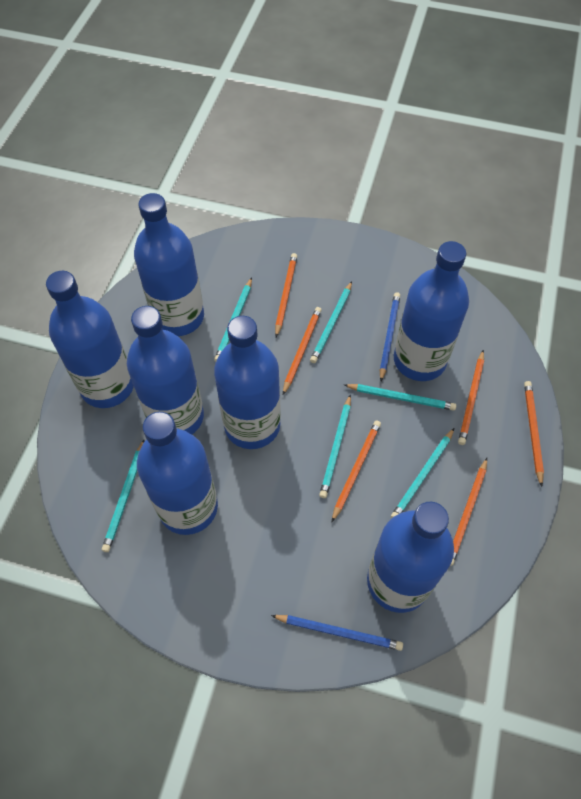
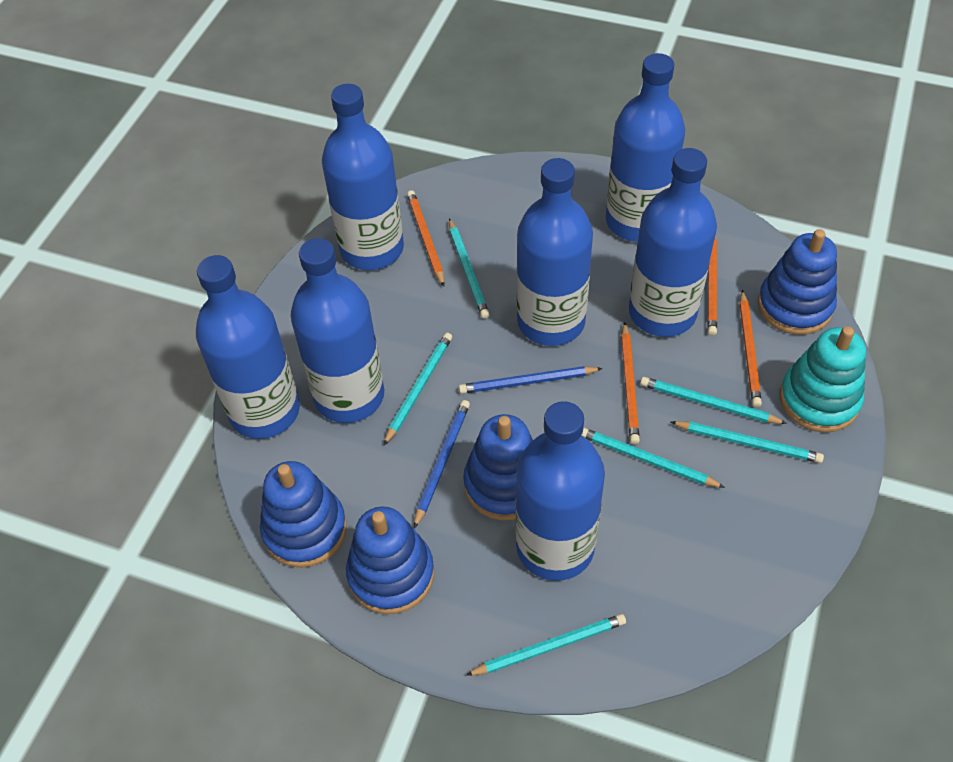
blue stacking toy: 0 -> 4
orange pencil: 6 -> 4
turquoise stacking toy: 0 -> 1

